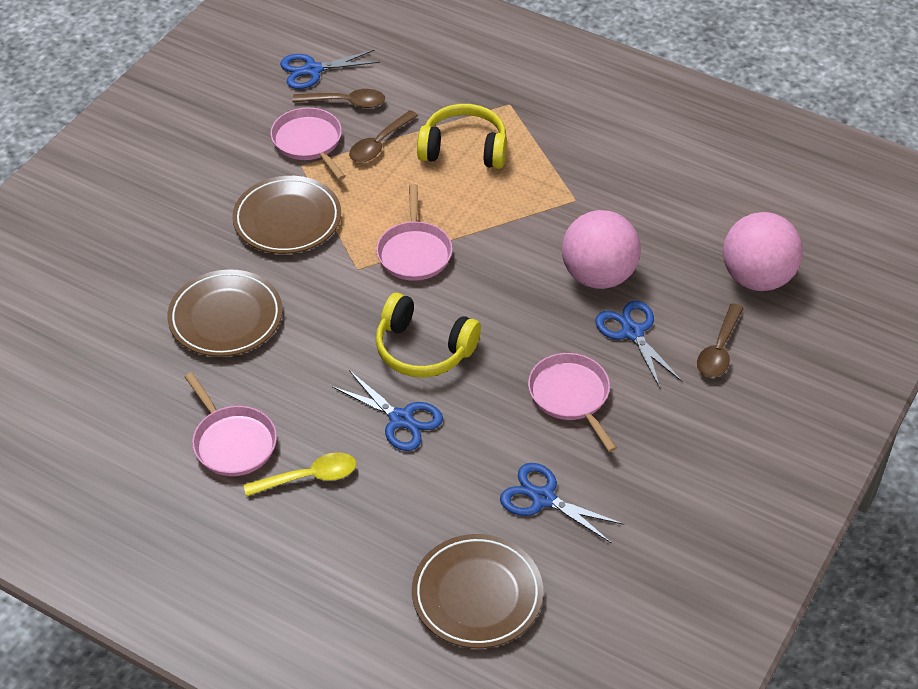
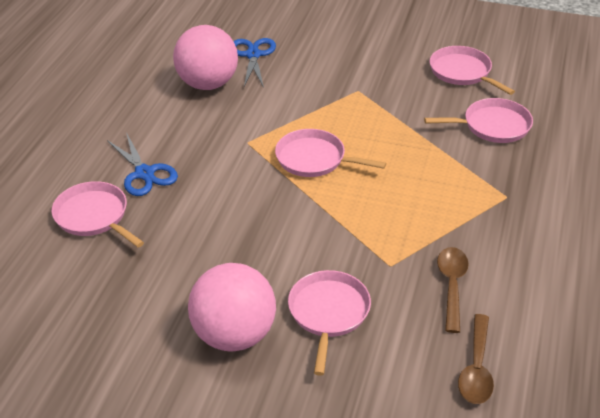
blue scissors: 4 -> 2
brown plate: 3 -> 0
brown spoon: 3 -> 2
pink pan: 4 -> 5
yellow headphones: 2 -> 0
yellow spoon: 1 -> 0

